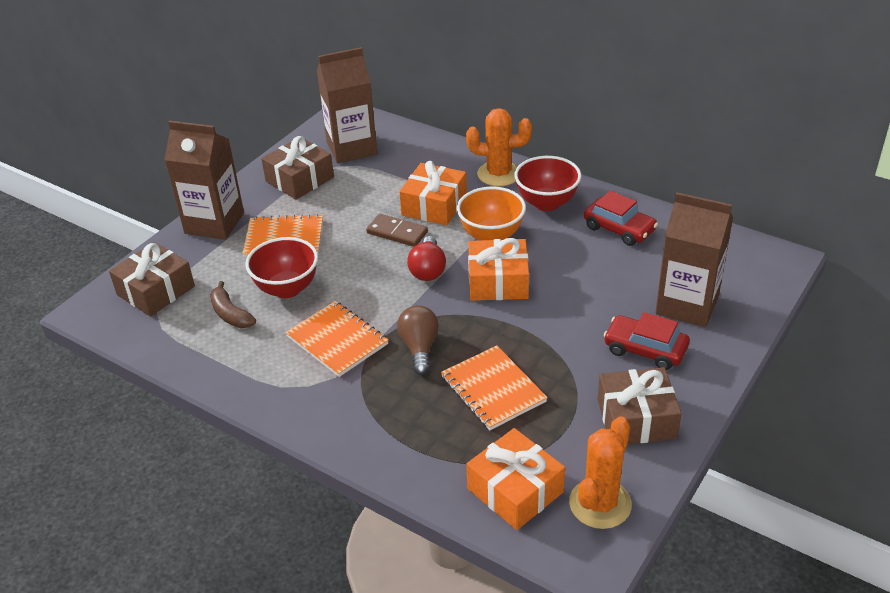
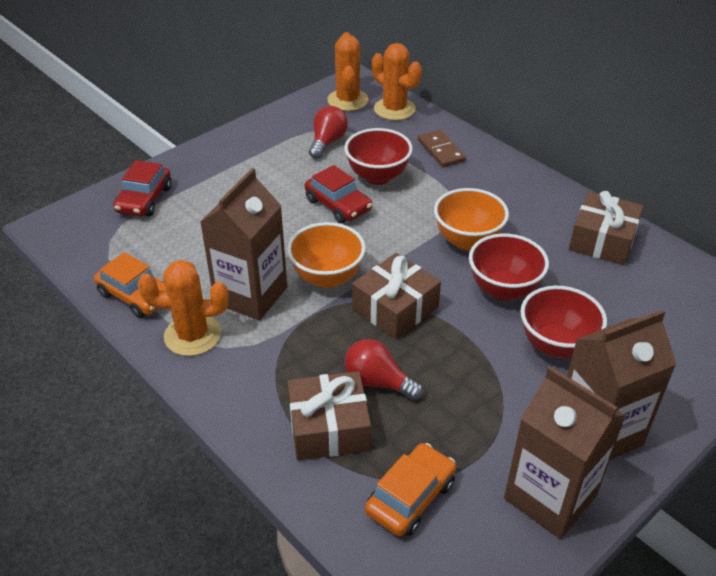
brown banana: 1 -> 0
brown light bulb: 1 -> 0
orange bowl: 1 -> 2
orange cactus: 2 -> 3
orange car: 0 -> 2
orange gift: 3 -> 0
orange notebook: 3 -> 0
red bowl: 2 -> 3
red light bulb: 1 -> 2

